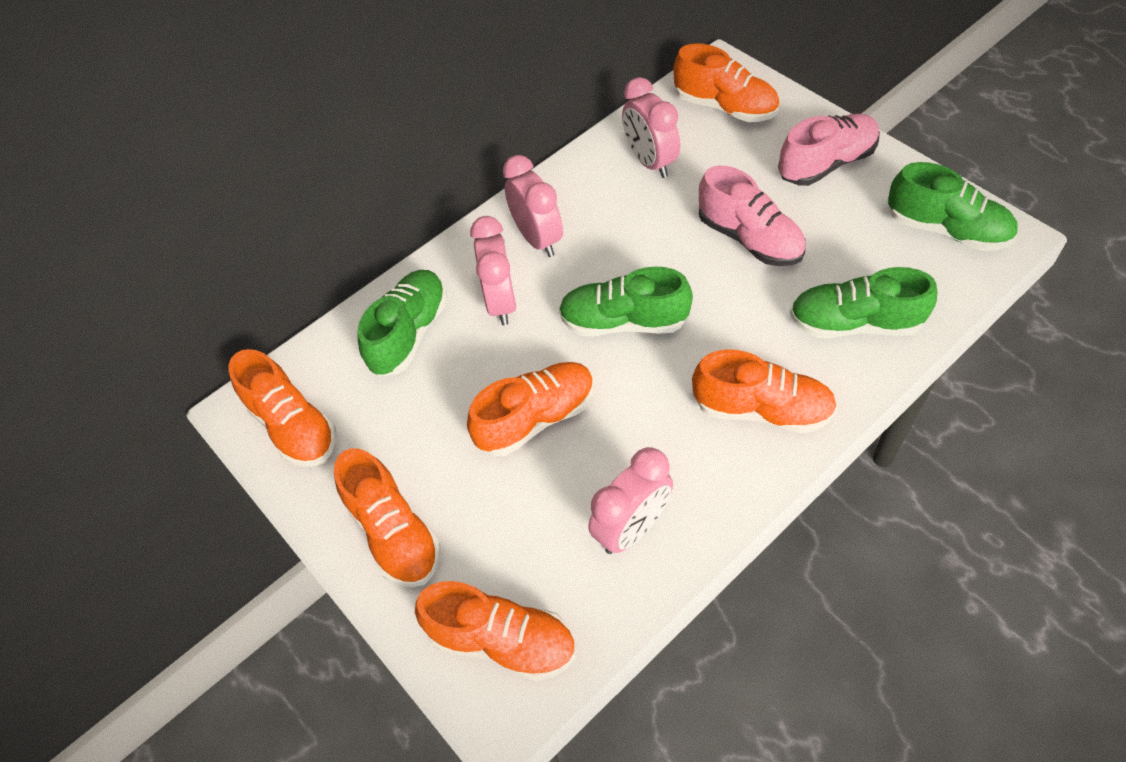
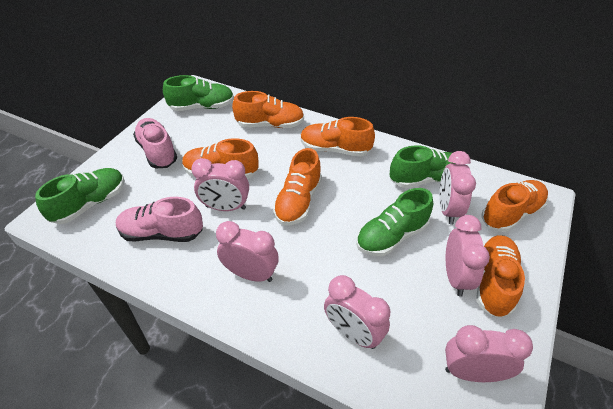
pink clock: 4 -> 6

